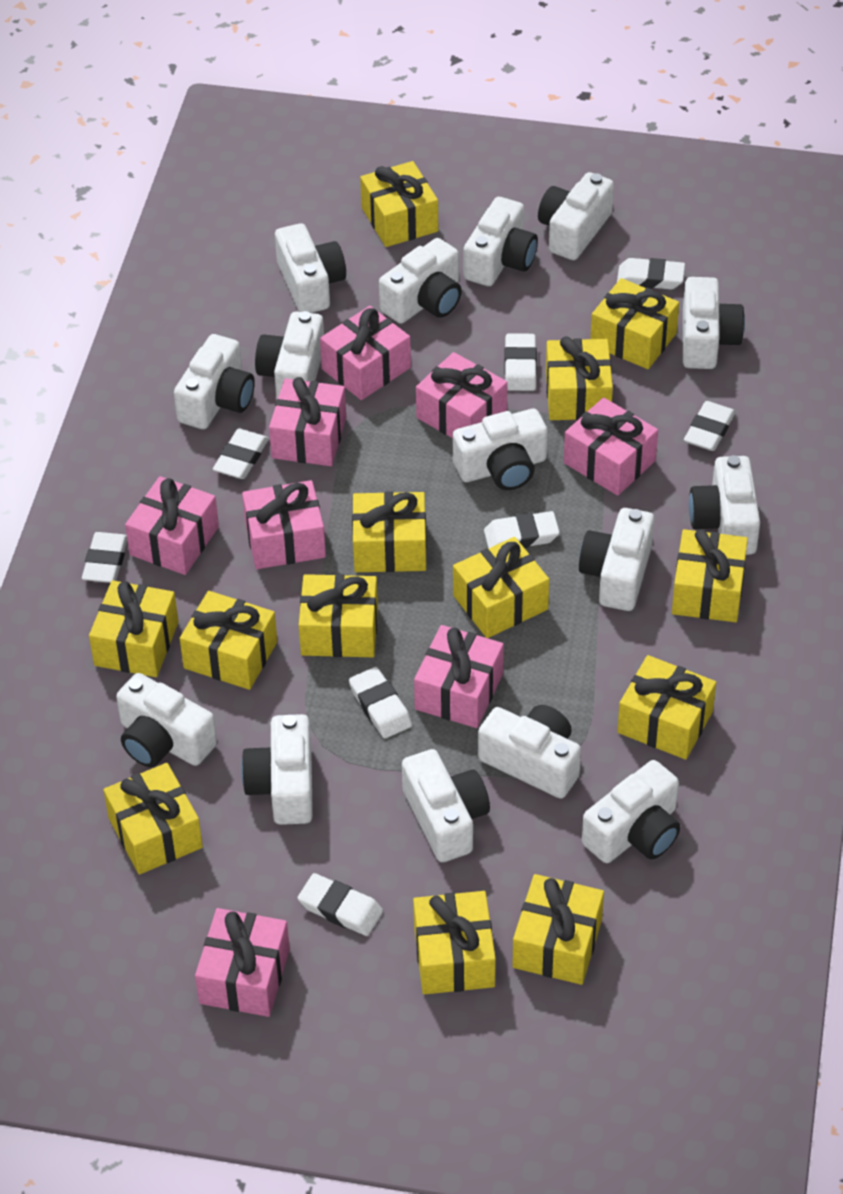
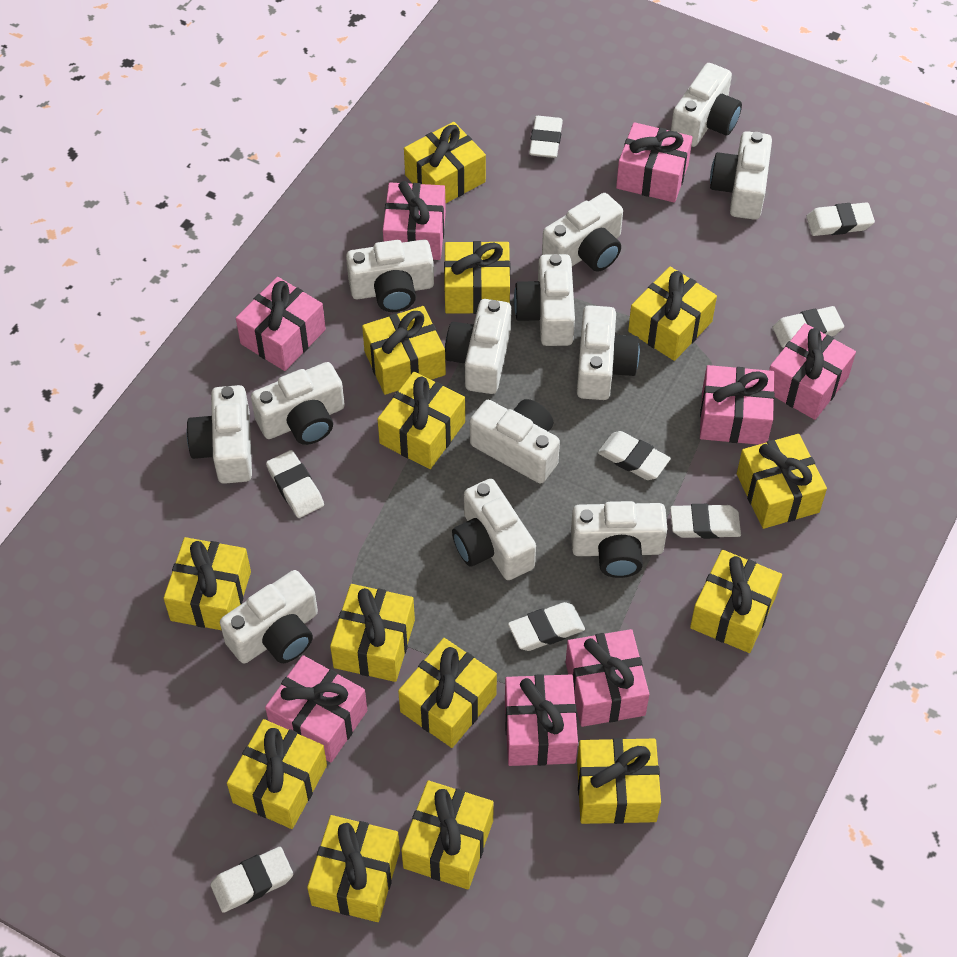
white camera: 15 -> 13
yellow gift: 13 -> 14

